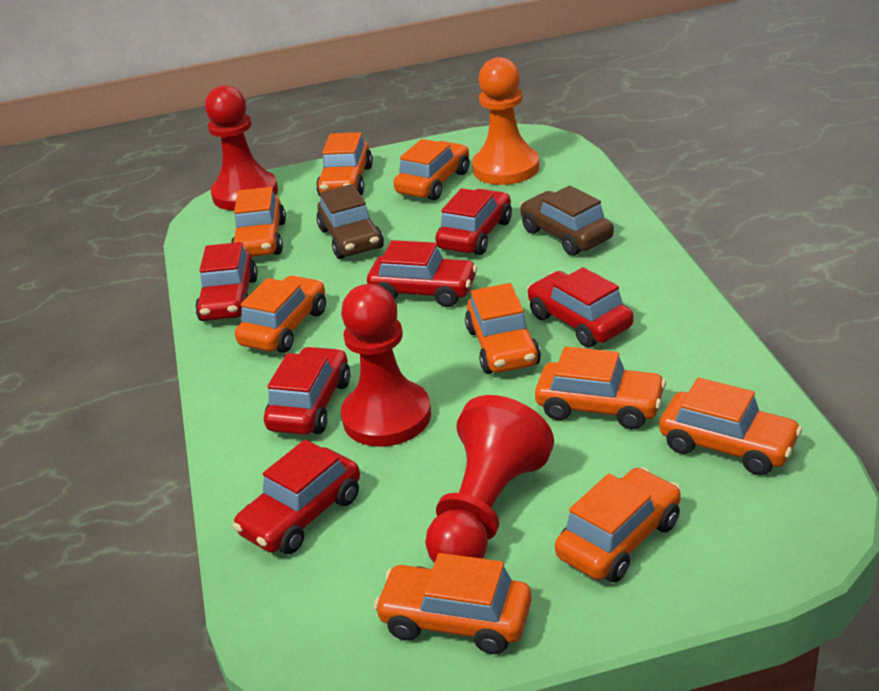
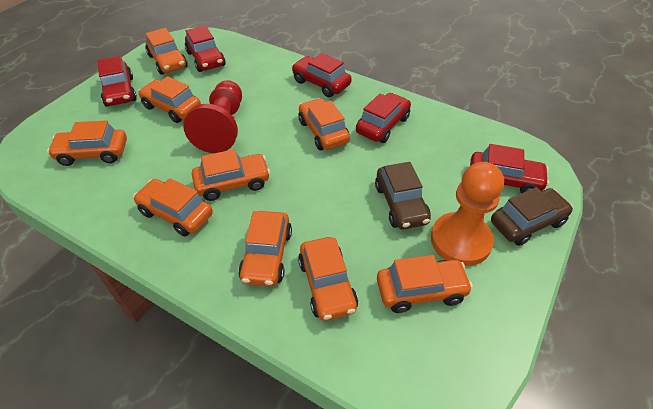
red car: 6 -> 5
red pawn: 3 -> 1

